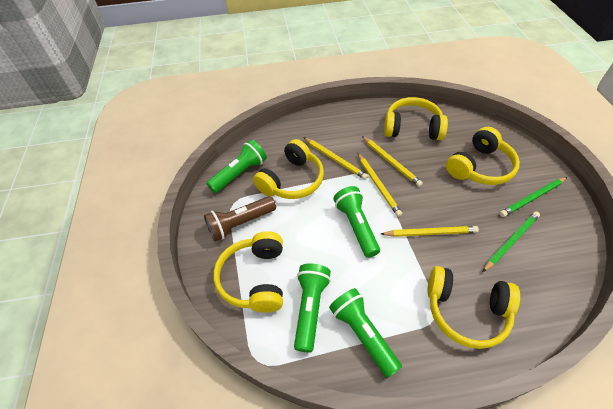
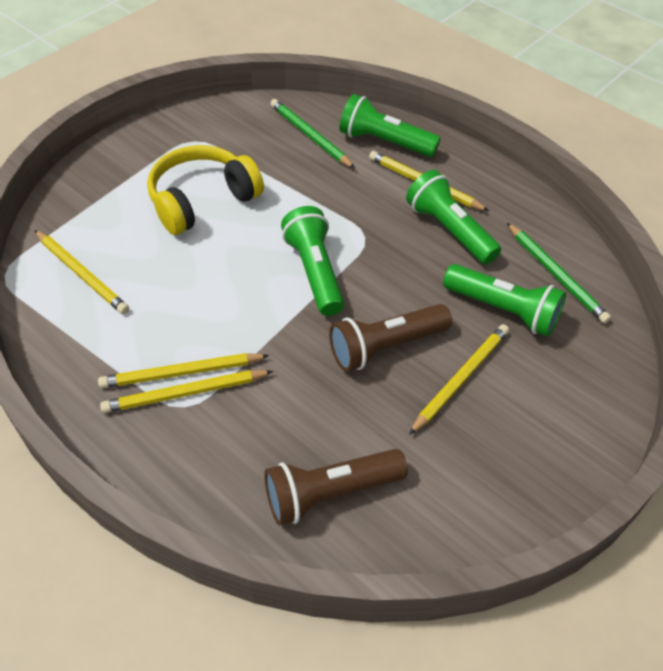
brown flashlight: 1 -> 2
yellow headphones: 5 -> 1
yellow pencil: 4 -> 5

